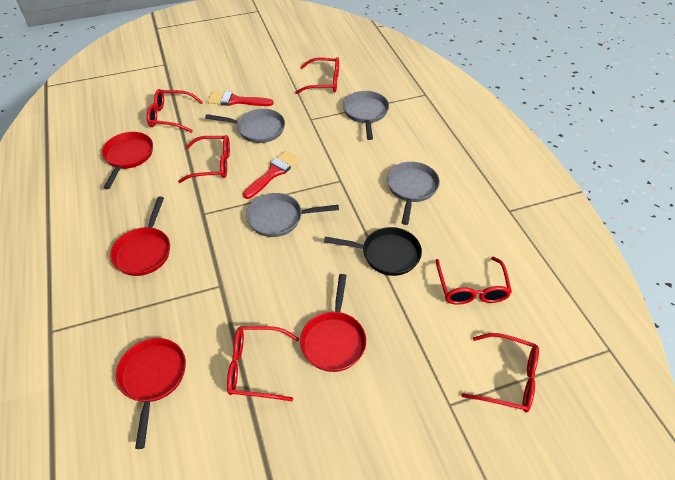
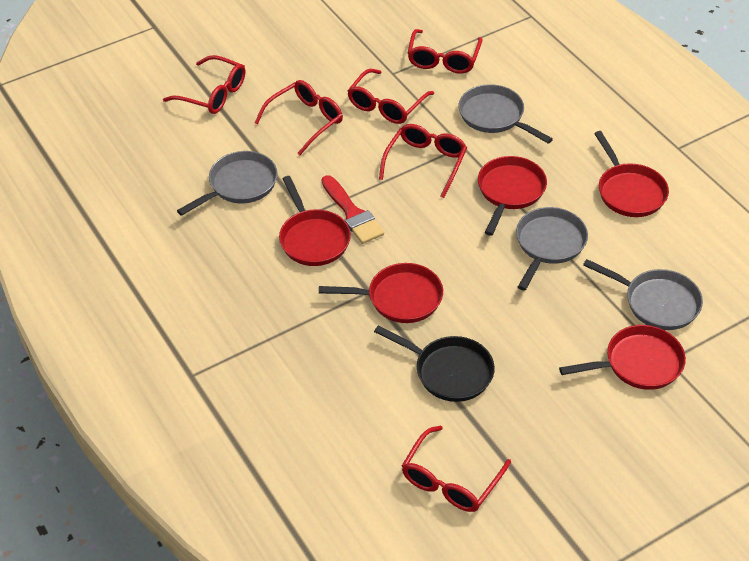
red brush: 2 -> 1
red pan: 4 -> 5

